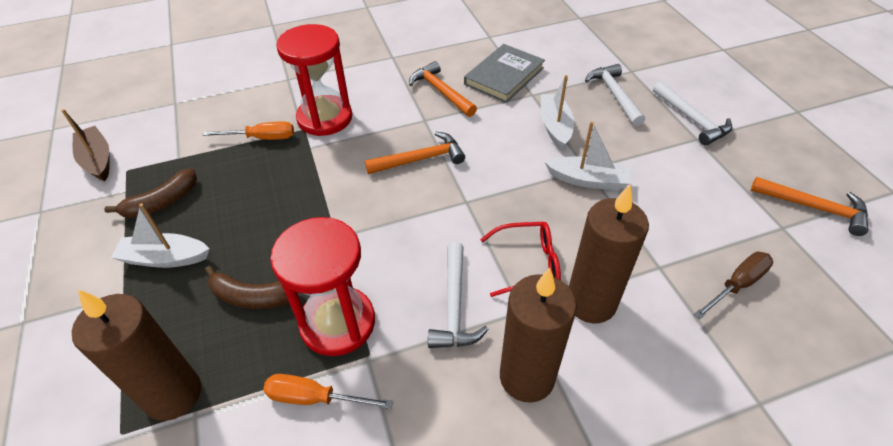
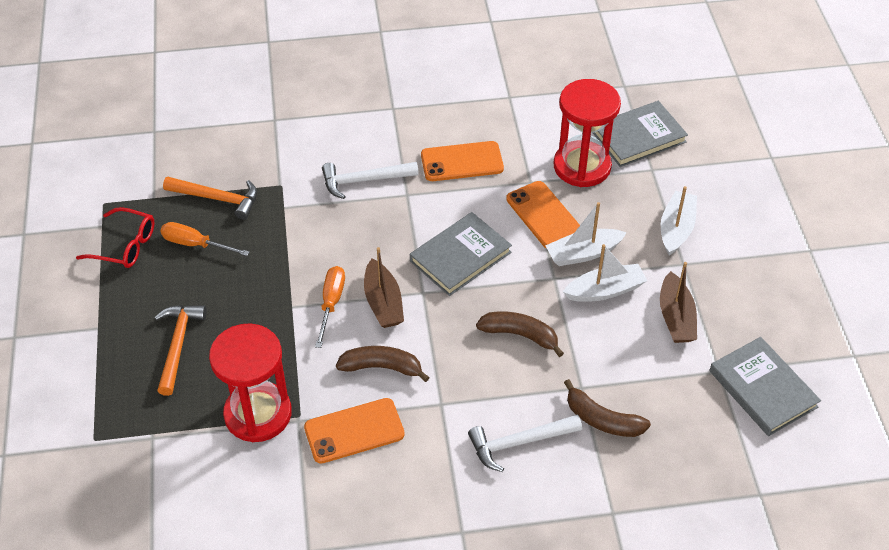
brown banana: 2 -> 3
brown boat: 1 -> 2
brown candle: 3 -> 0
brown screwdriver: 1 -> 0
grey book: 1 -> 3
orange hammer: 3 -> 2
orange phone: 0 -> 3
white hammer: 3 -> 2

